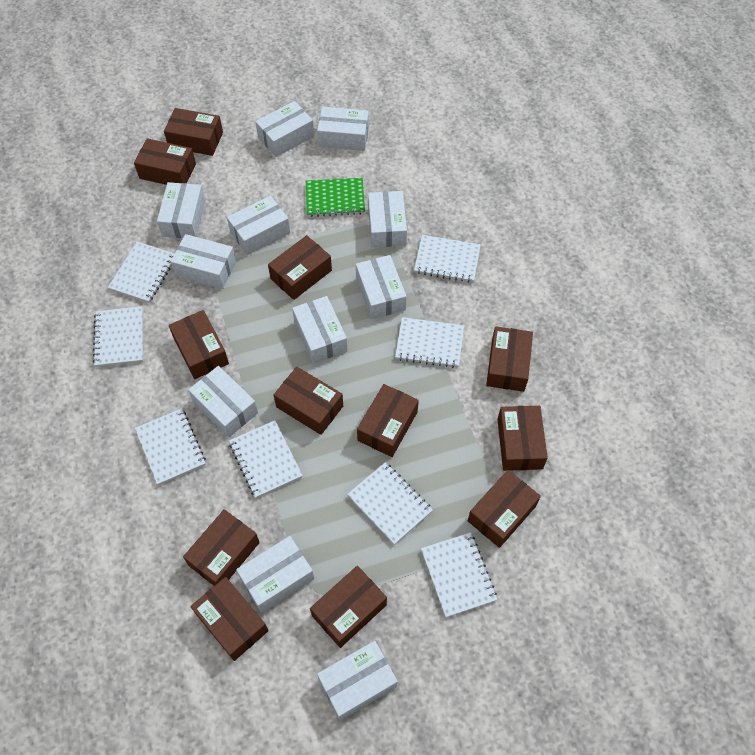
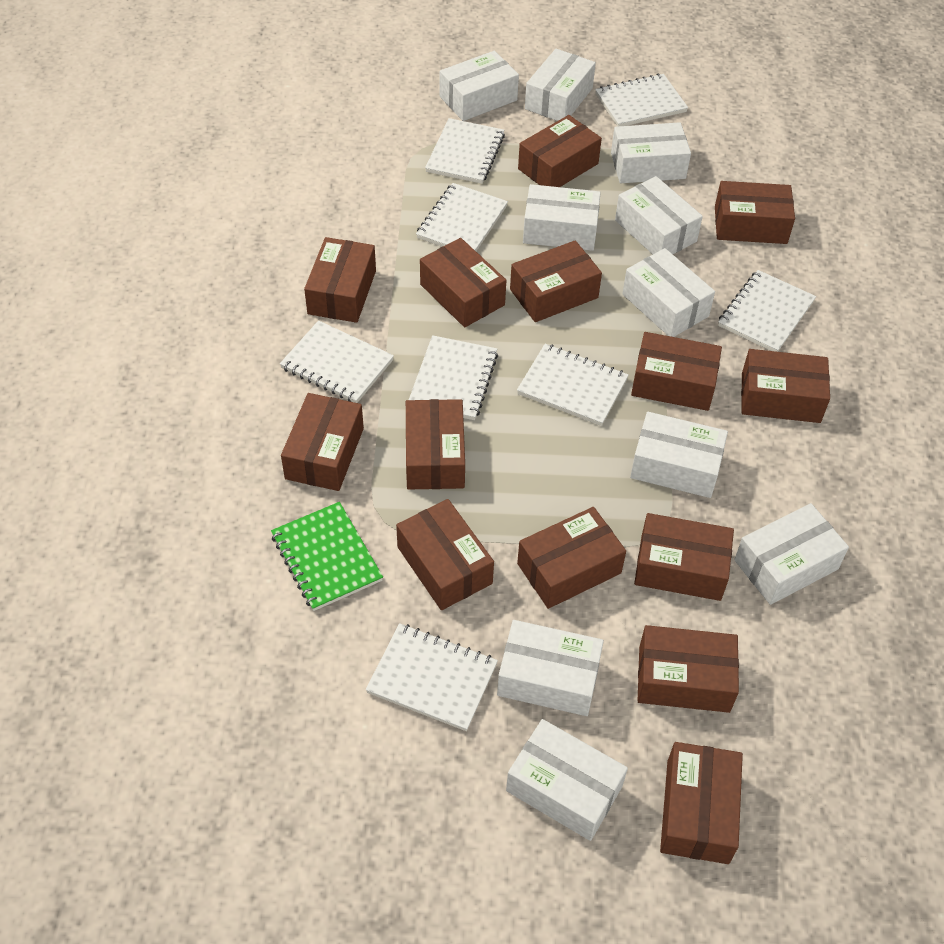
brown box: 12 -> 14
white box: 11 -> 10

